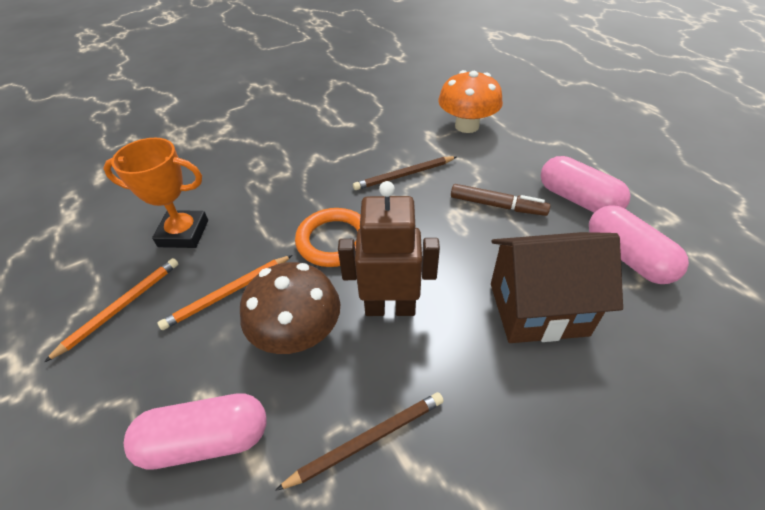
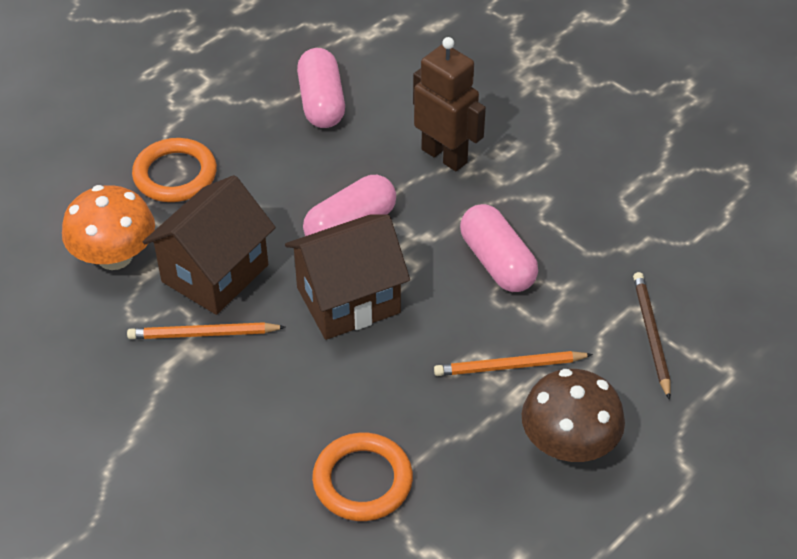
brown house: 1 -> 2
brown marker: 1 -> 0
brown pencil: 2 -> 1
orange ring: 1 -> 2
orange trophy: 1 -> 0

